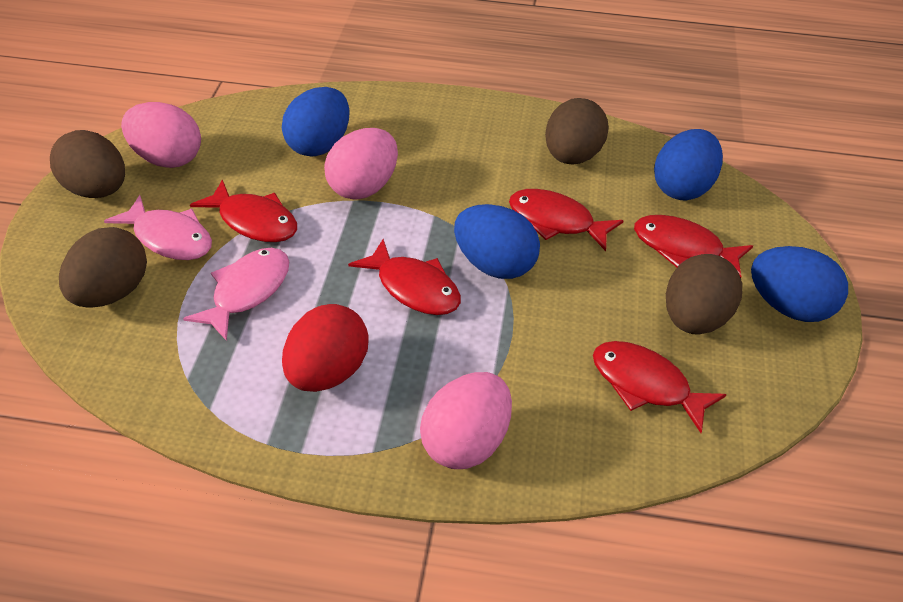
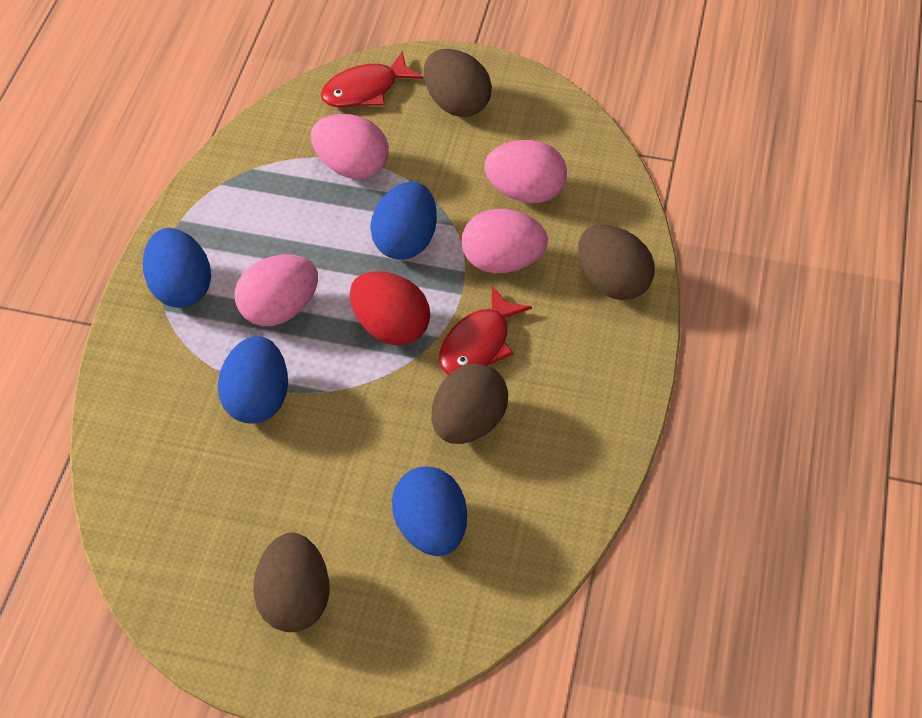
pink egg: 3 -> 4
pink fish: 2 -> 0
red fish: 5 -> 2

